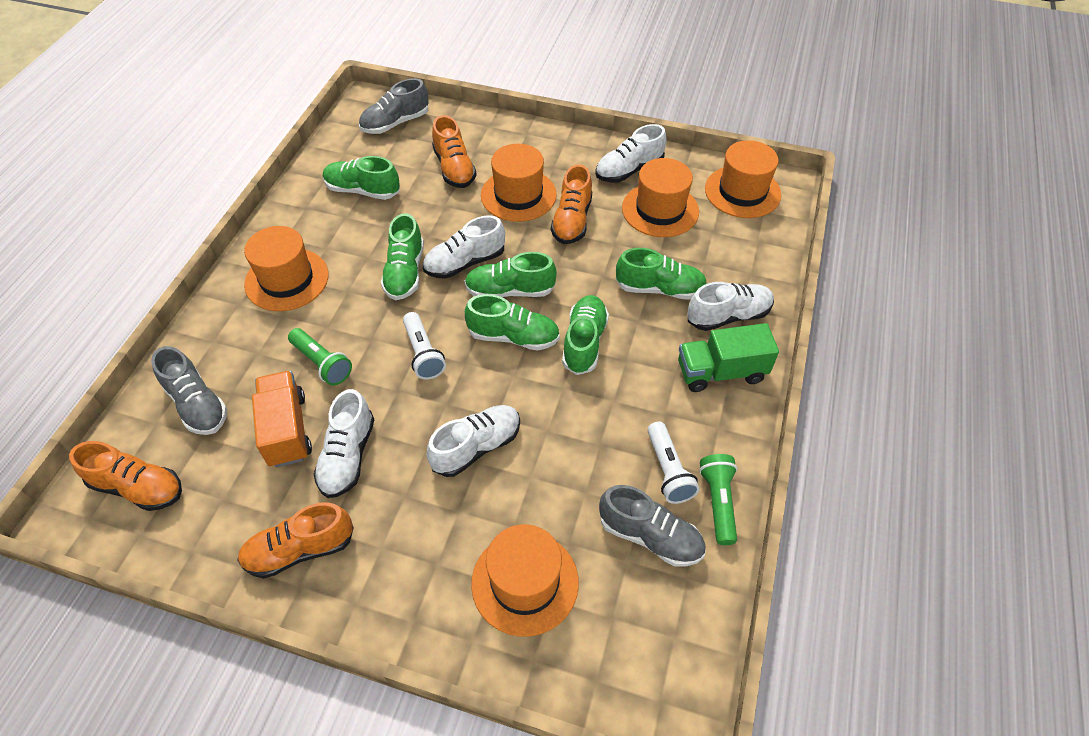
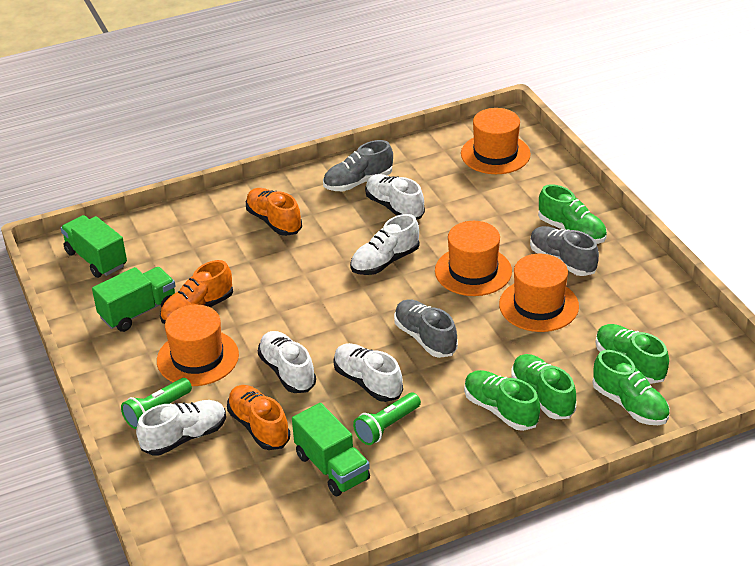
green shoe: 6 -> 5
green truck: 1 -> 3
orange hat: 5 -> 4
orange shoe: 4 -> 3
orange truck: 1 -> 0
white flashlight: 2 -> 0

